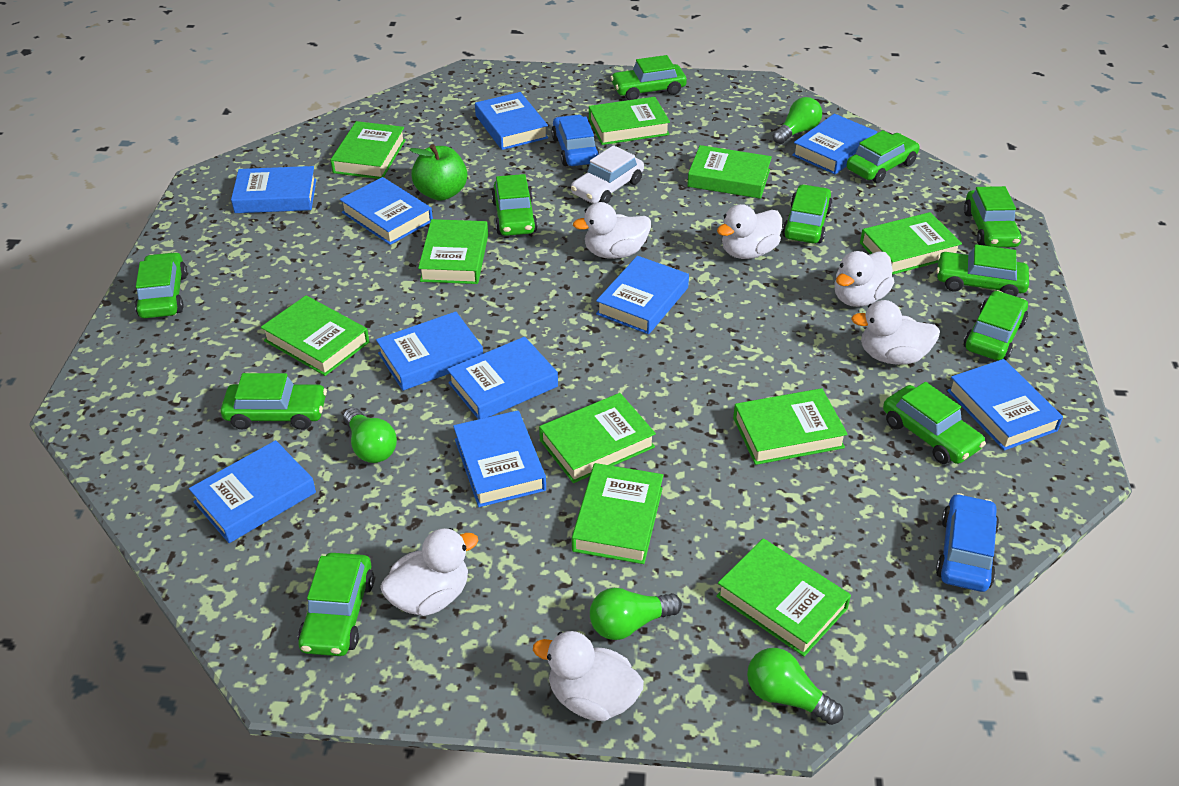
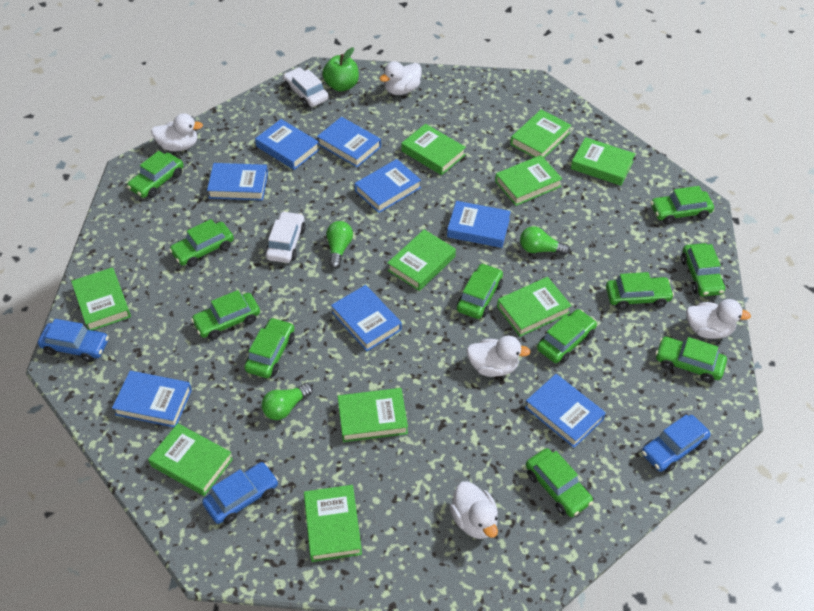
blue book: 10 -> 8
blue car: 2 -> 3
green light bulb: 4 -> 3
white car: 1 -> 2
white duck: 6 -> 5

